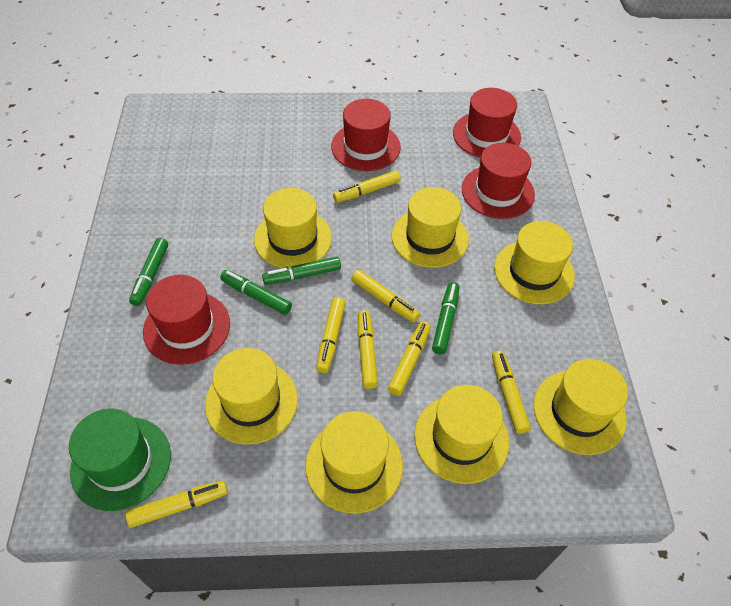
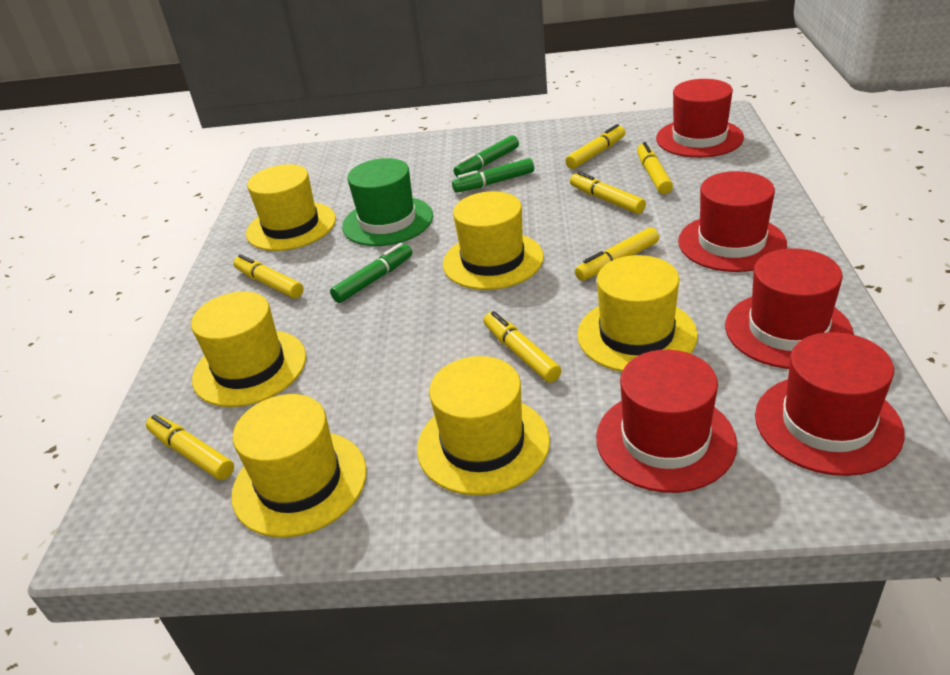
green marker: 4 -> 3
red hat: 4 -> 5
yellow hat: 7 -> 6

